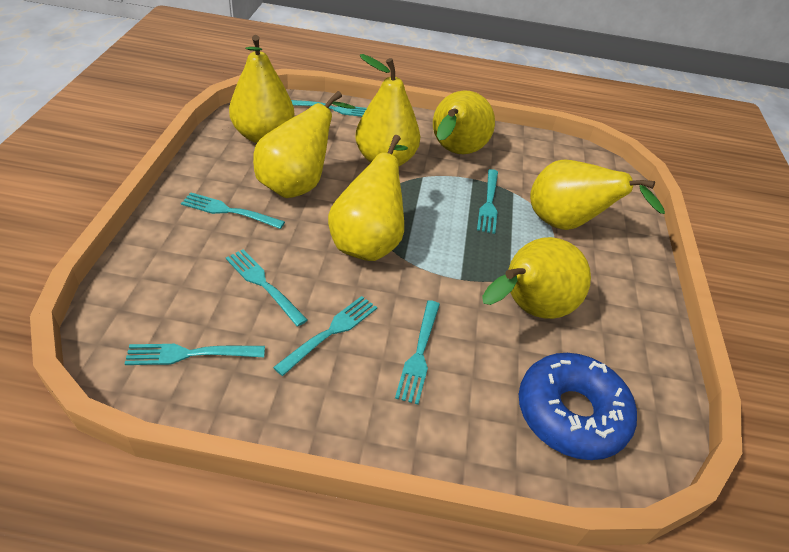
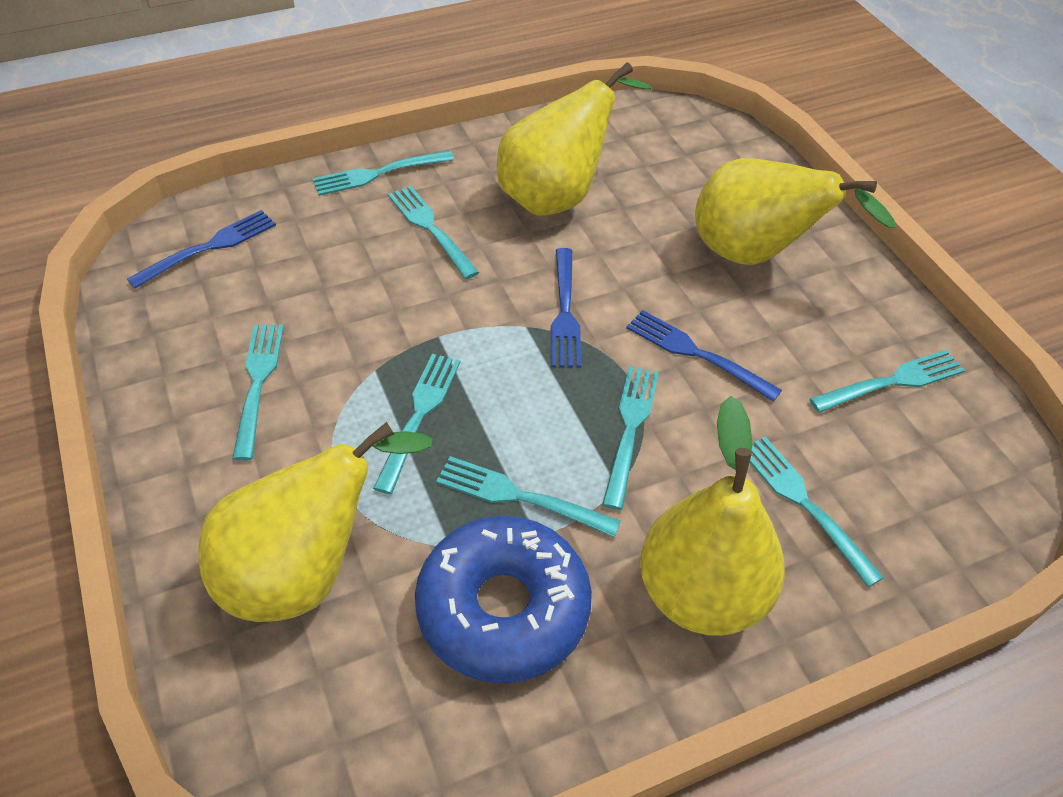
blue fork: 0 -> 3
turquoise fork: 7 -> 8
yellow pear: 7 -> 4

